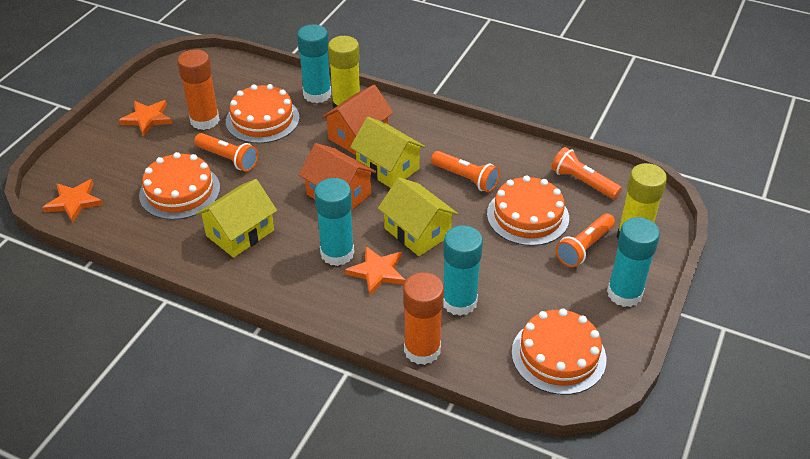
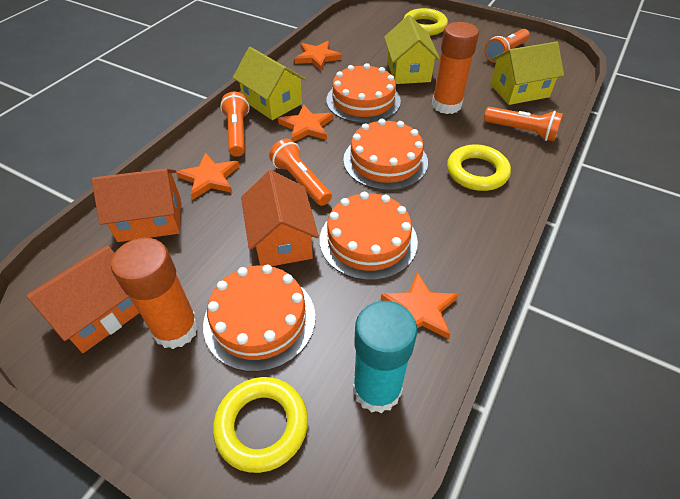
orange house: 2 -> 3
orange star: 3 -> 4
turquoise glue stick: 4 -> 1
yellow glue stick: 2 -> 0
yellow ring: 0 -> 3

